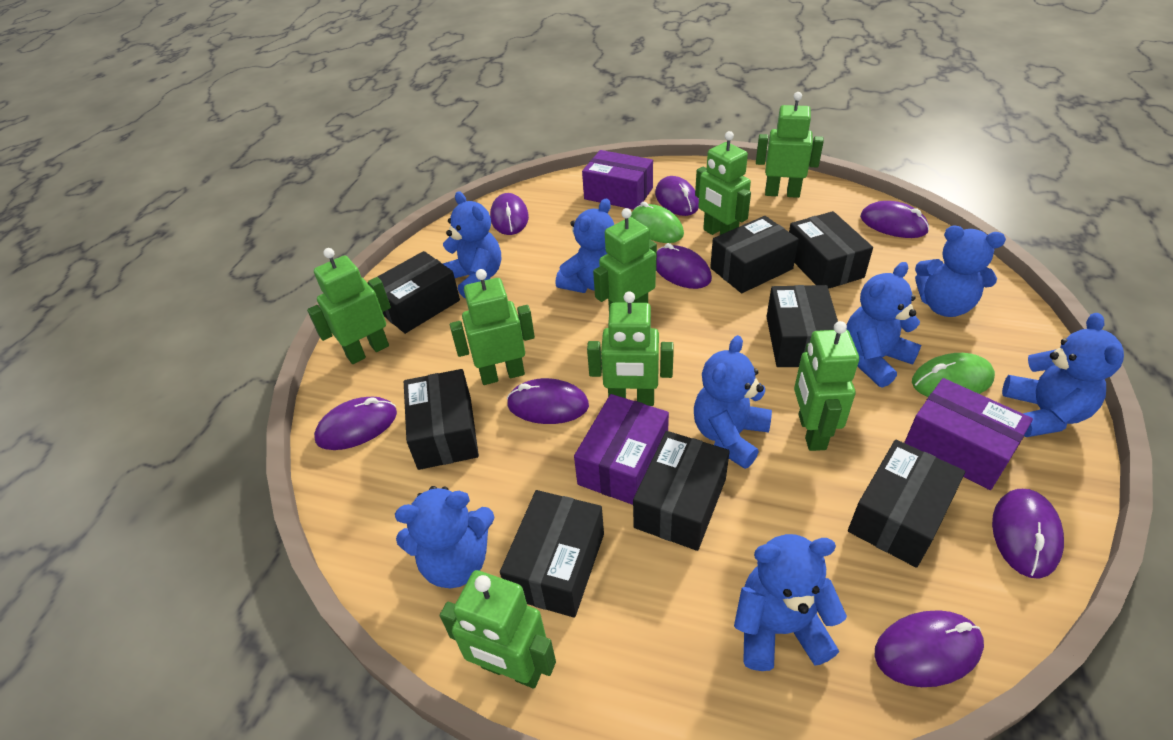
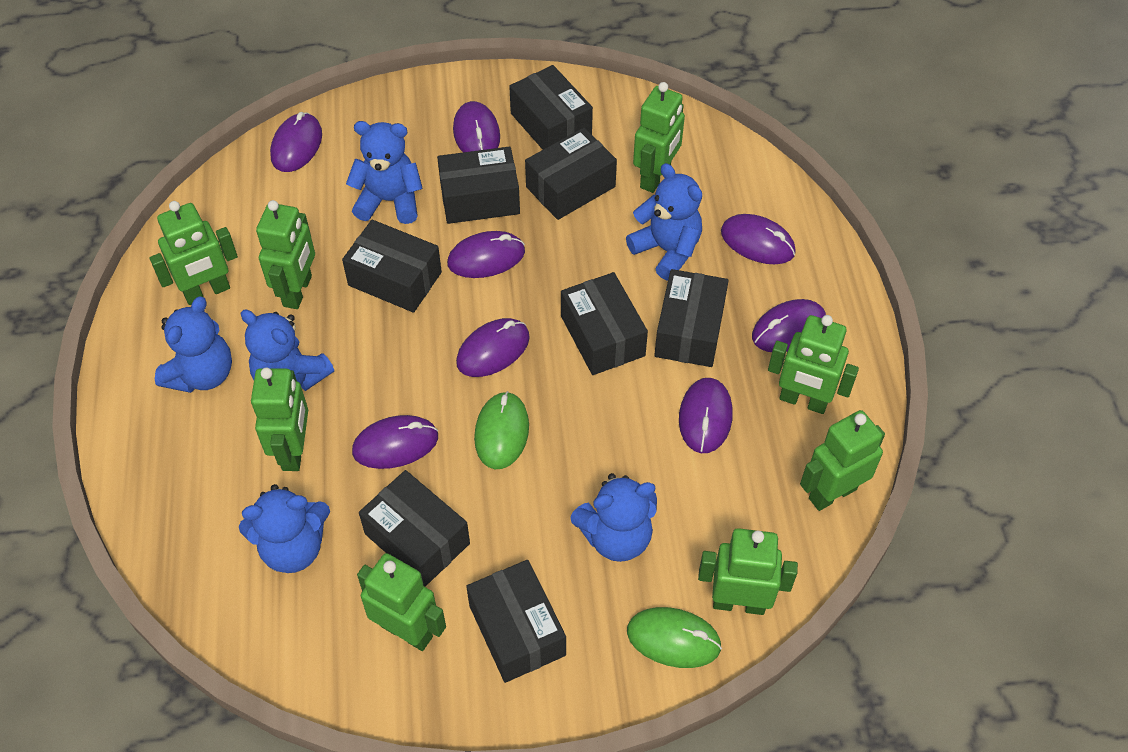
blue teddy bear: 8 -> 6
purple box: 3 -> 0

